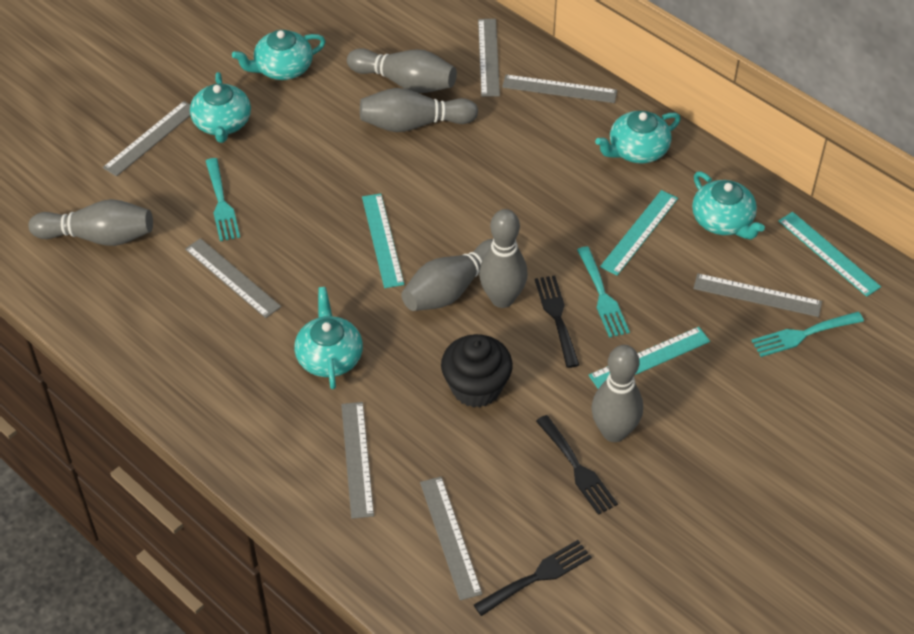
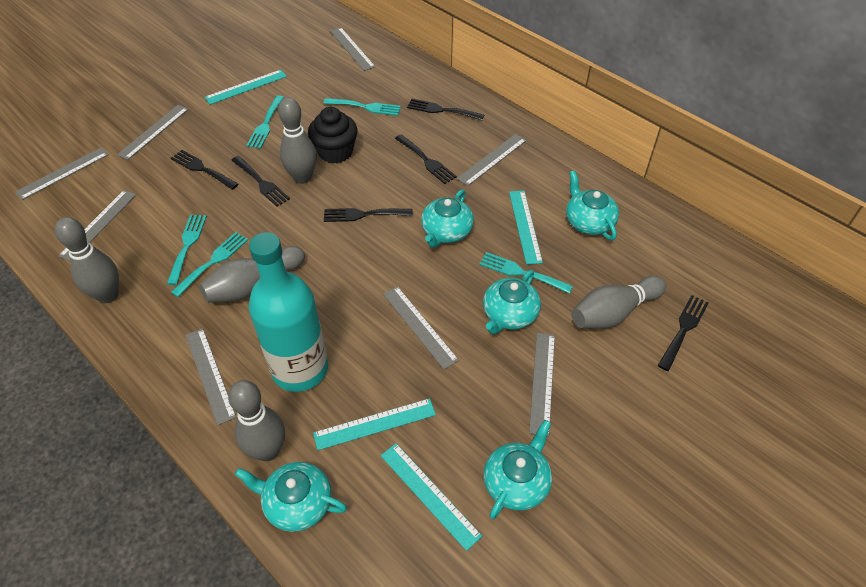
black fork: 3 -> 6
grey bowling pin: 6 -> 5
grey ruler: 7 -> 8
turquoise bottle: 0 -> 1
turquoise fork: 3 -> 5

